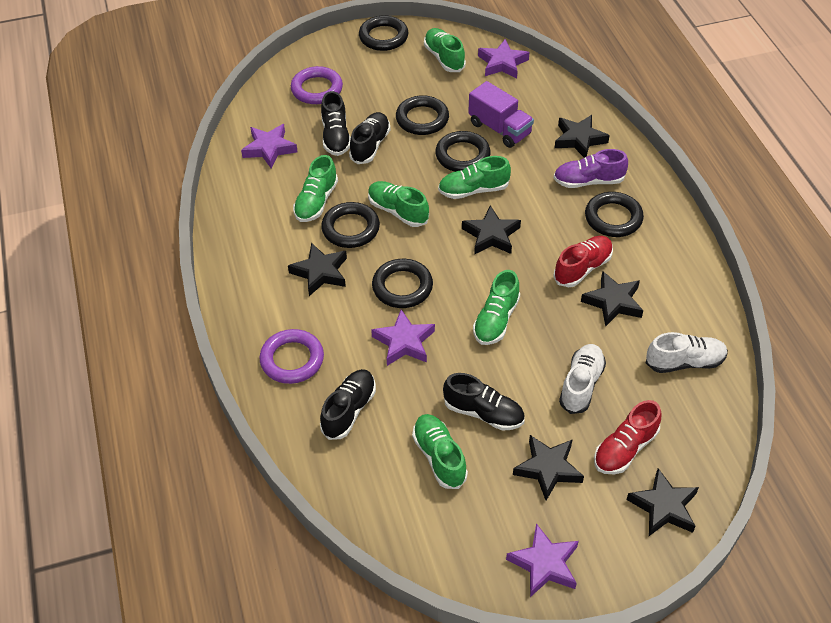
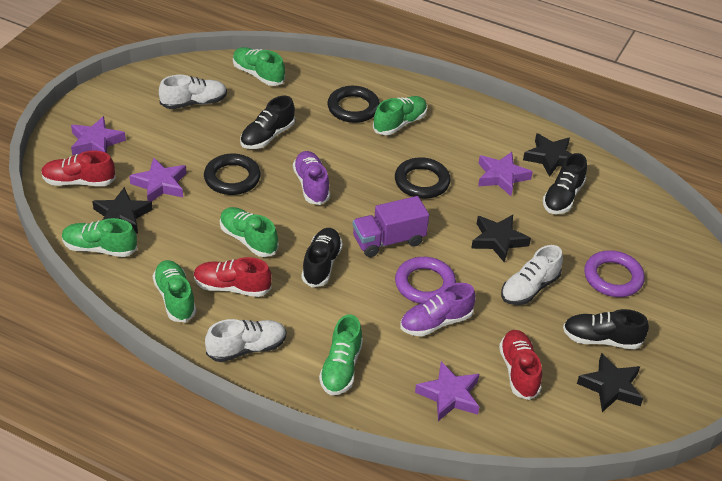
black ring: 6 -> 3
black star: 6 -> 4
purple shoe: 1 -> 2
red shoe: 2 -> 3
white shoe: 2 -> 3

